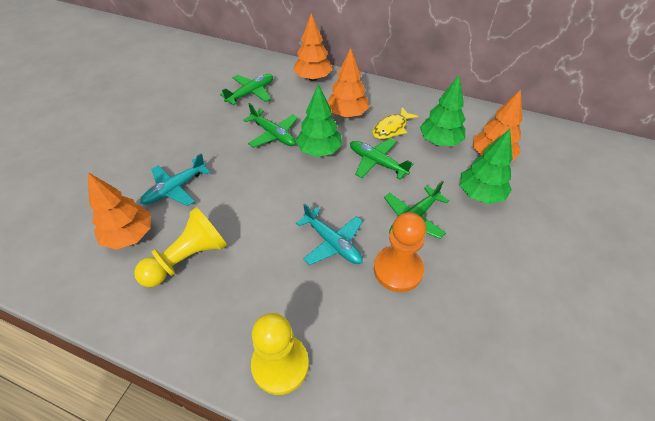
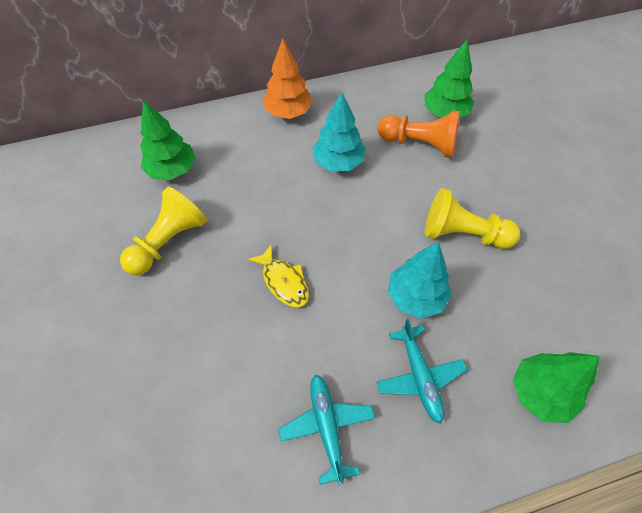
green plane: 4 -> 0
orange tree: 4 -> 1
turquoise tree: 0 -> 2

